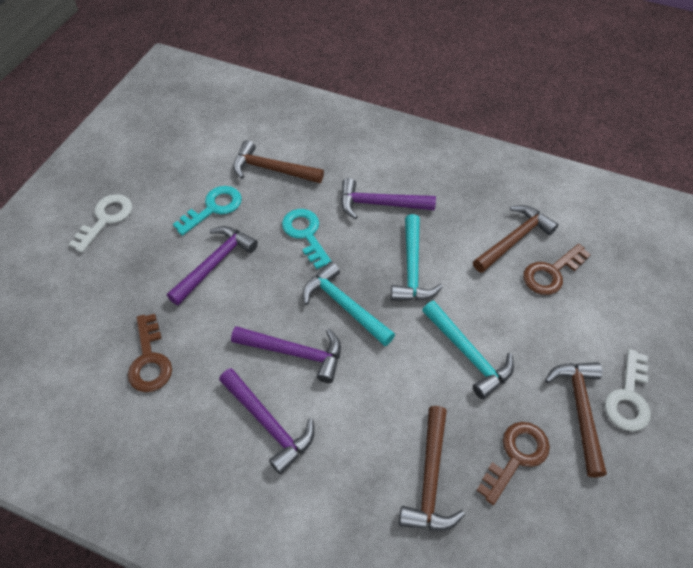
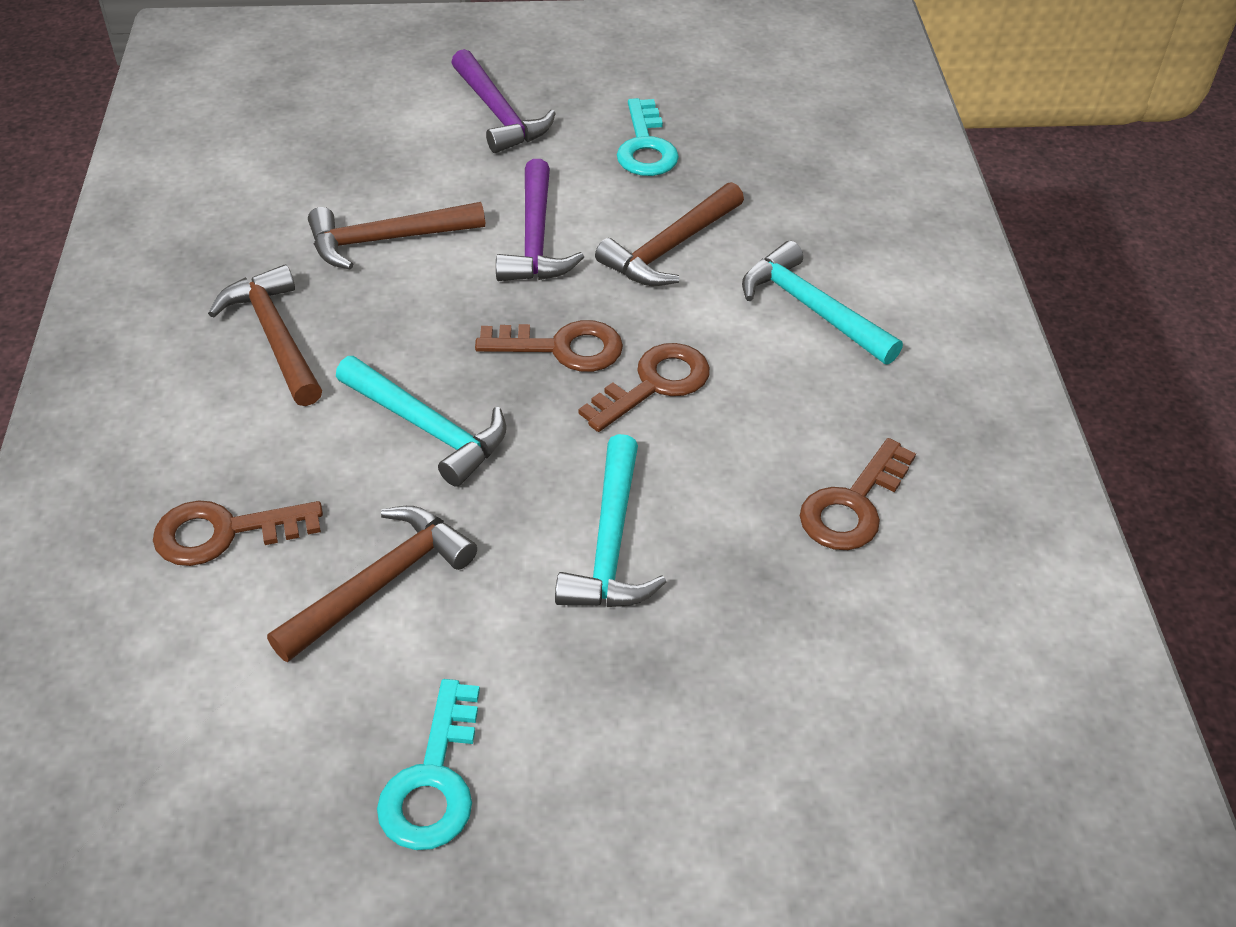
brown key: 3 -> 4
purple hammer: 4 -> 2
white key: 2 -> 0

